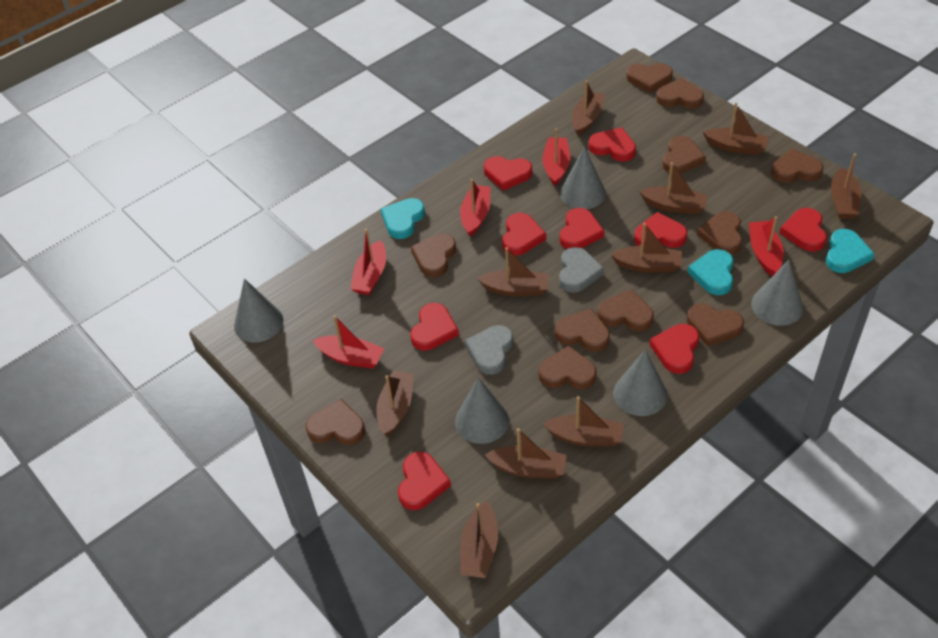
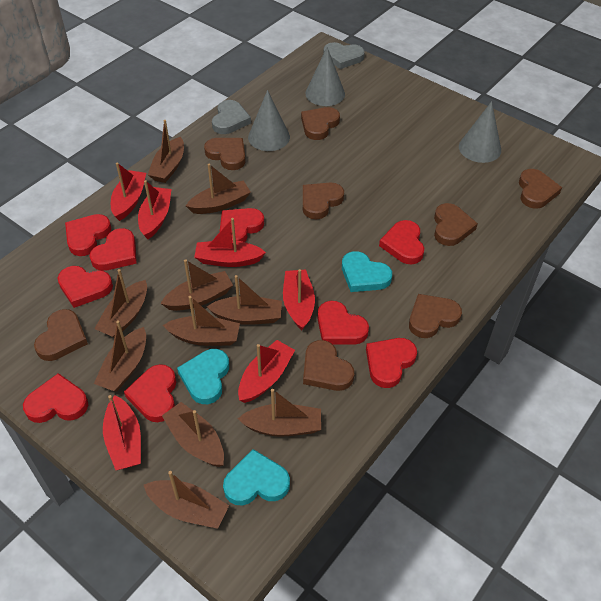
brown heart: 11 -> 8
grey cone: 5 -> 3
red boat: 5 -> 6

